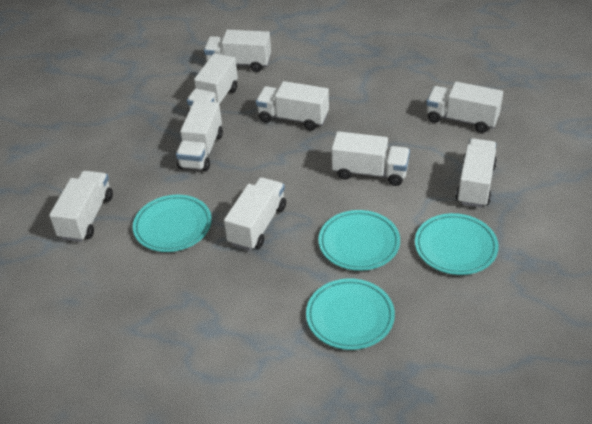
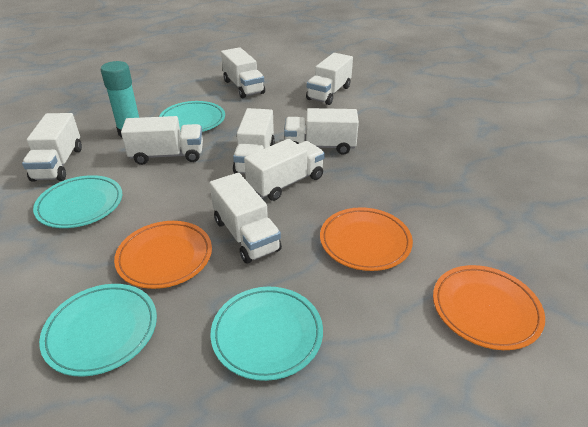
orange plate: 0 -> 3
turquoise glue stick: 0 -> 1
white truck: 9 -> 8

